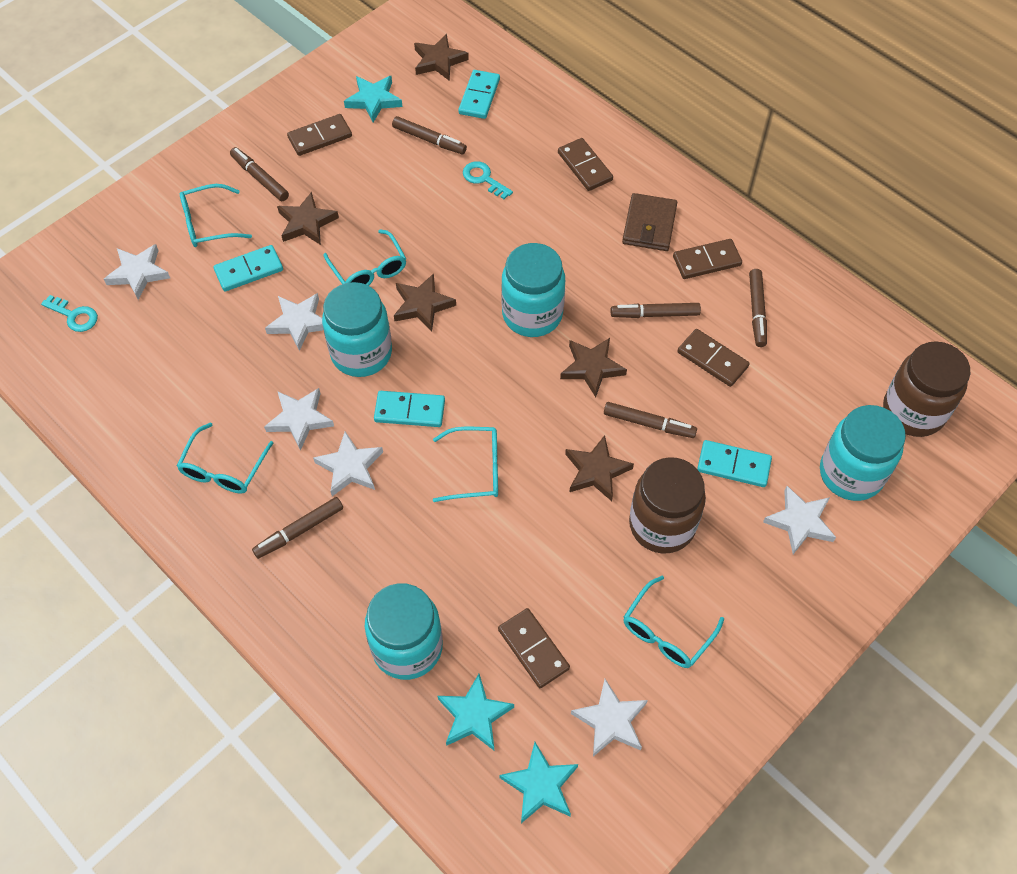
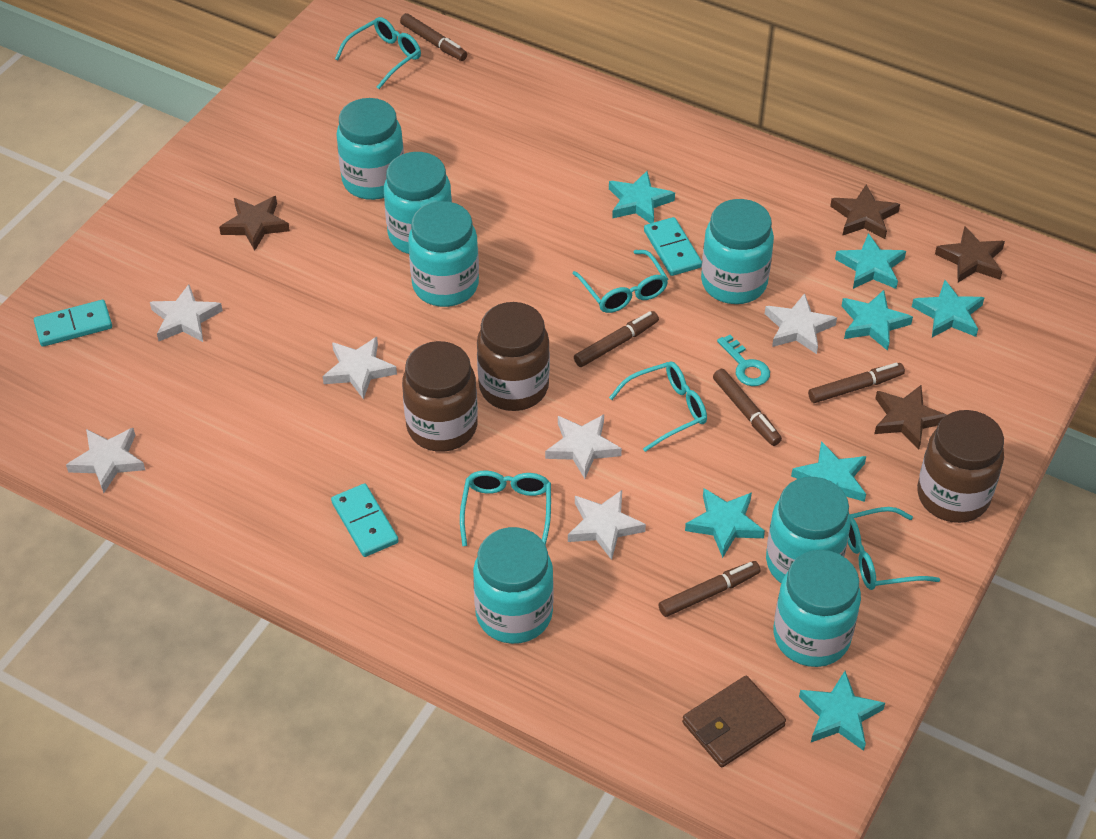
brown domino: 5 -> 0
brown jar: 2 -> 3
brown marker: 6 -> 5
brown star: 5 -> 4
turquoise domino: 4 -> 3
turquoise jar: 4 -> 7
turquoise key: 2 -> 1
turquoise star: 3 -> 7

